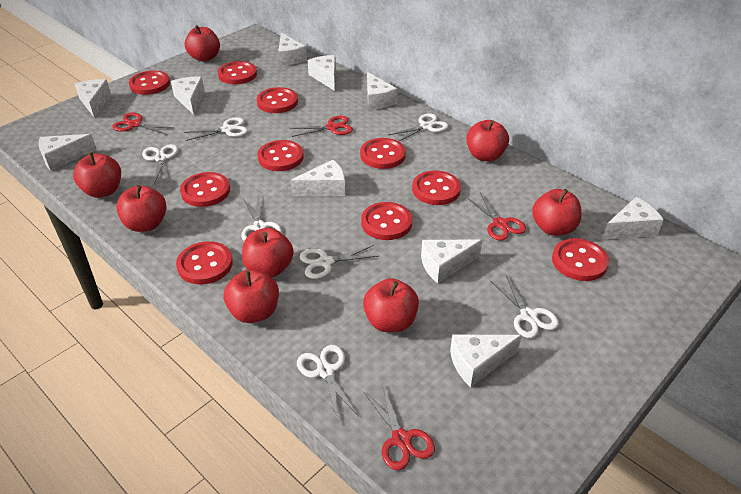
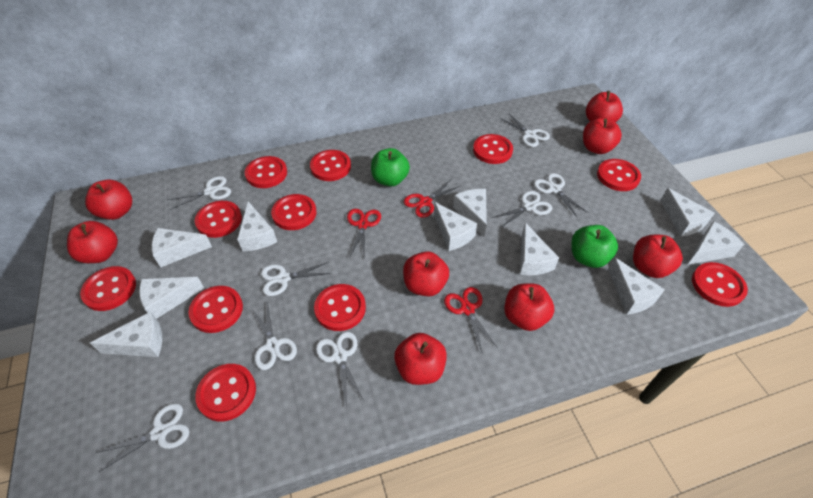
green apple: 0 -> 2
red button: 10 -> 11
red scissors: 4 -> 3
white scissors: 7 -> 8

